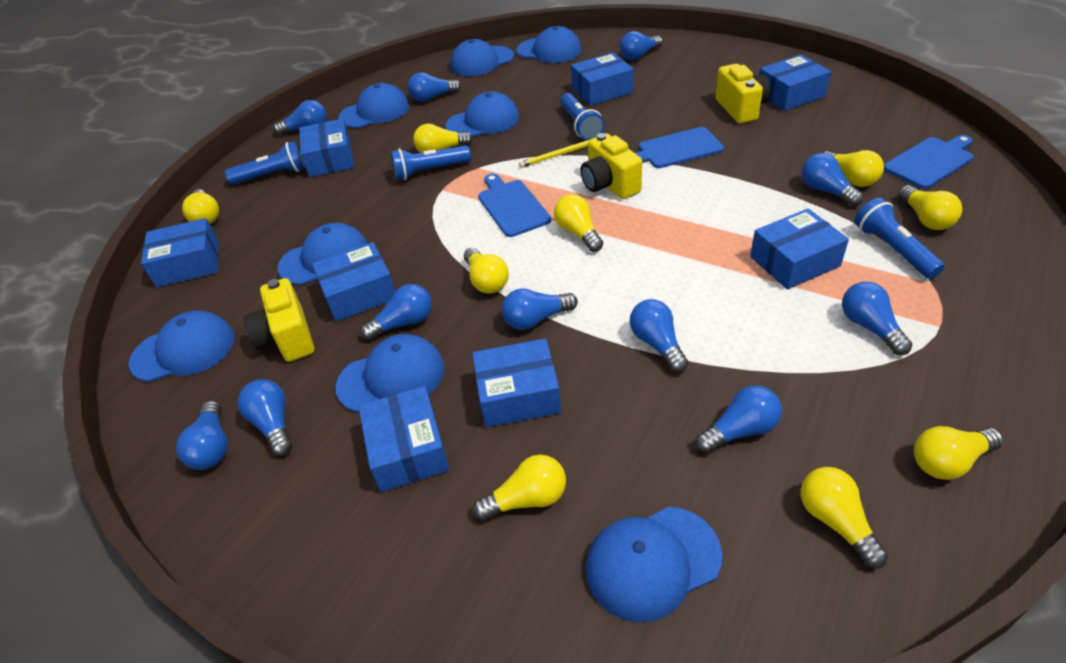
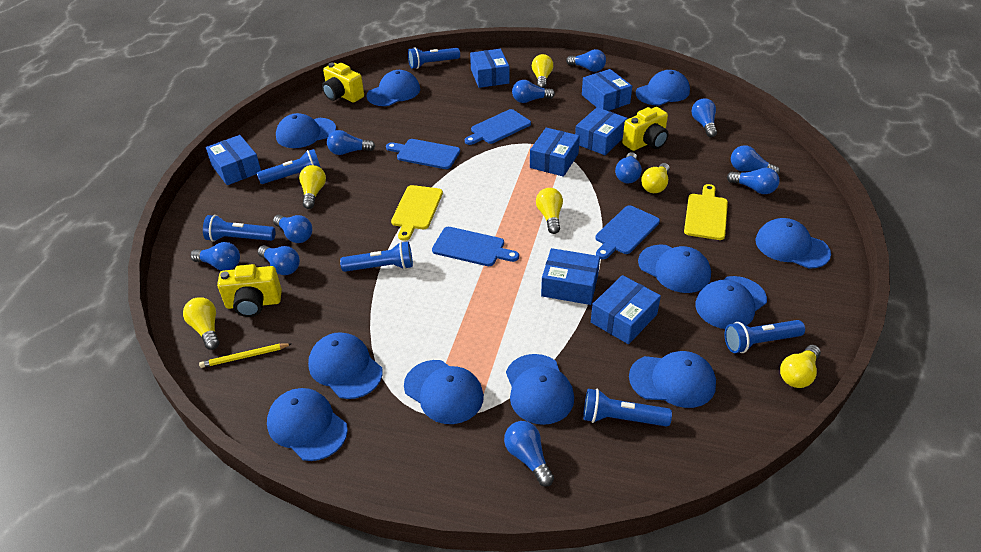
blue box: 8 -> 7
blue cap: 8 -> 11
blue cutting board: 3 -> 4
blue flashlight: 4 -> 6
yellow cutting board: 0 -> 2
yellow light bulb: 9 -> 6

